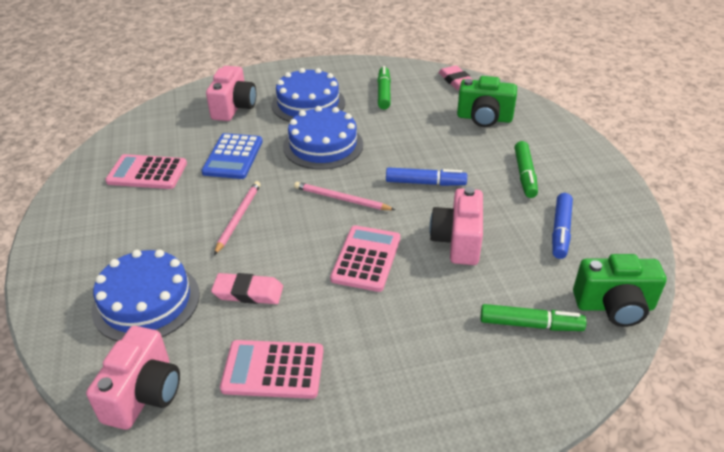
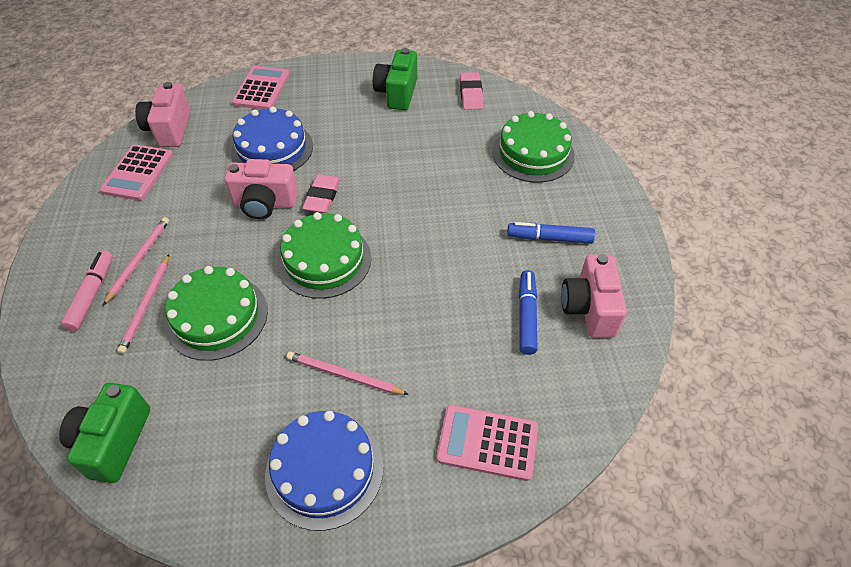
blue cake: 3 -> 2
blue calculator: 1 -> 0
green cake: 0 -> 3
green marker: 3 -> 0
pink marker: 0 -> 1
pink pencil: 2 -> 3

